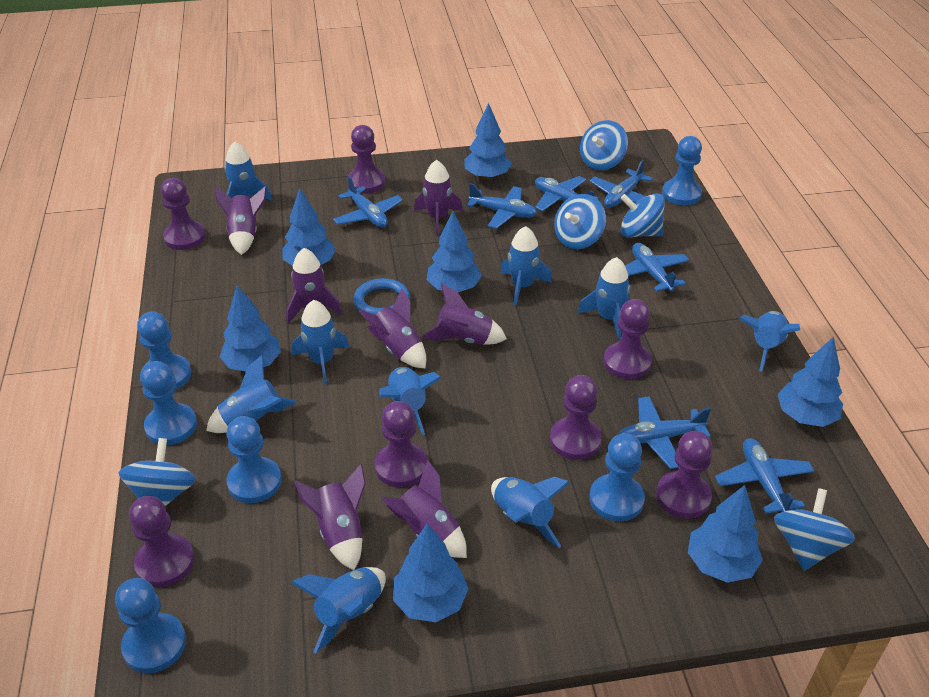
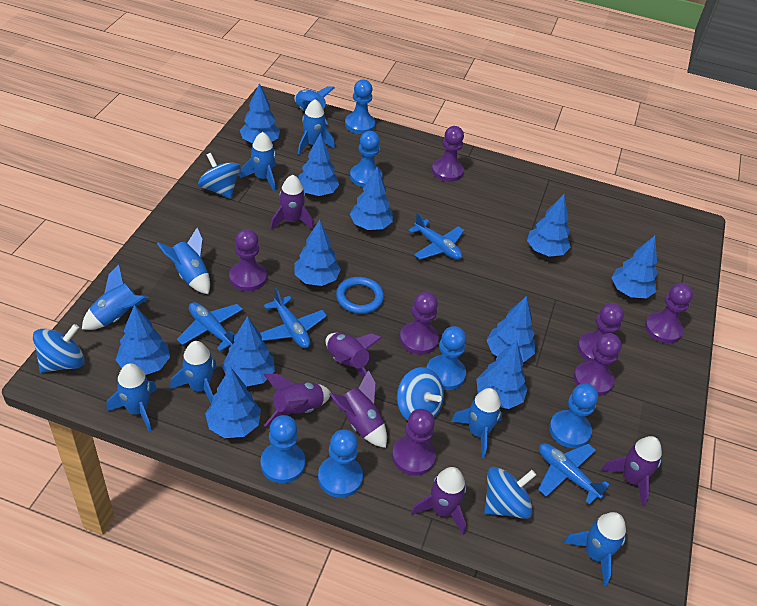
blue plane: 7 -> 4
blue spinning top: 5 -> 4
blue tree: 7 -> 11
purple rocket: 7 -> 6

